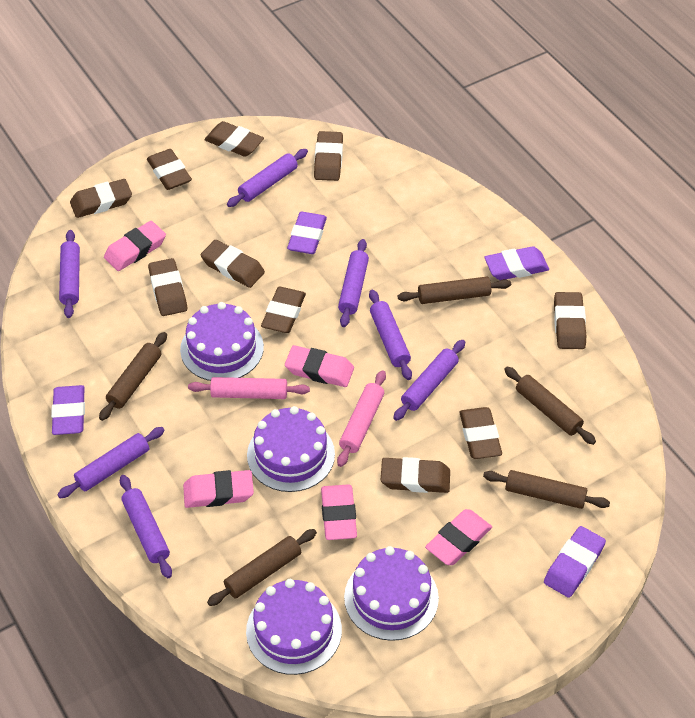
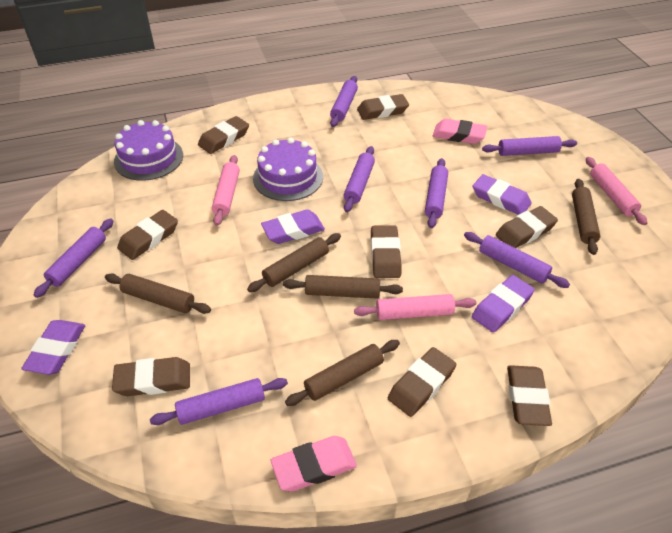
brown eraser: 10 -> 8
pink eraser: 5 -> 2
pink rolling pin: 2 -> 3
purple cake: 4 -> 2

